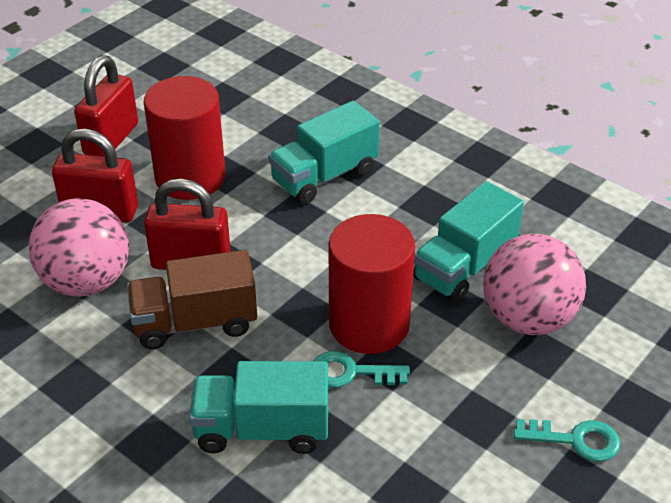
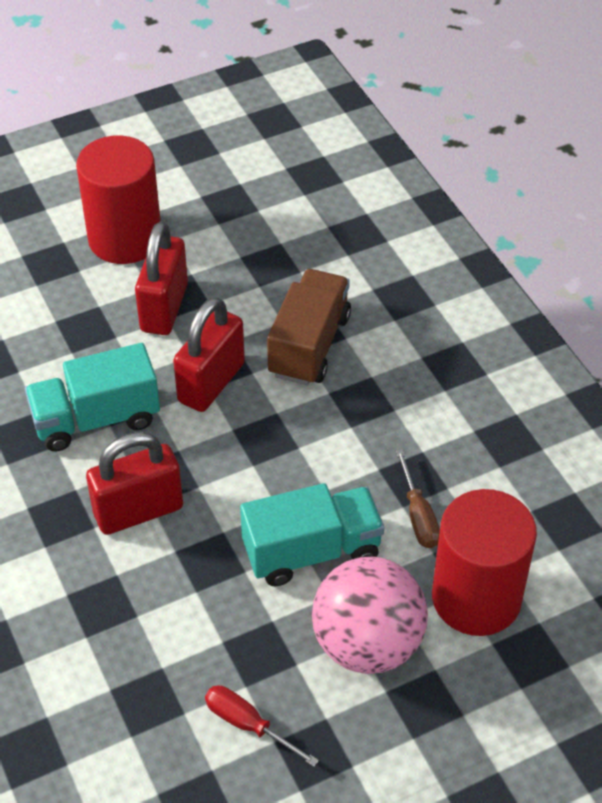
brown screwdriver: 0 -> 1
pink ball: 2 -> 1
red screwdriver: 0 -> 1
turquoise key: 2 -> 0
turquoise truck: 3 -> 2

